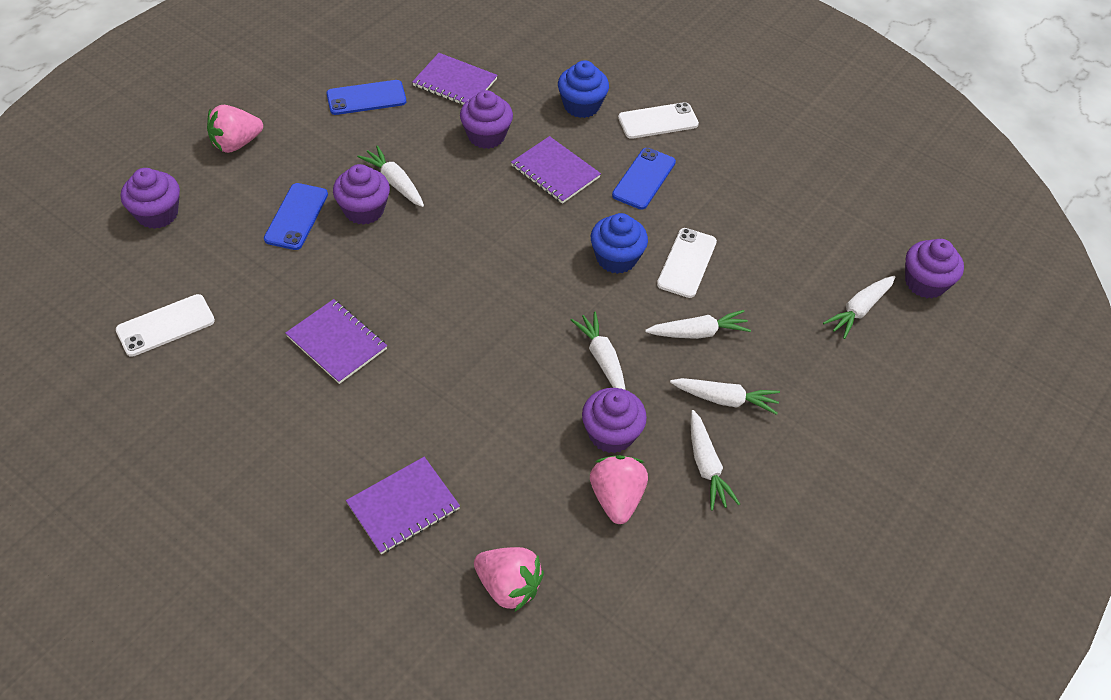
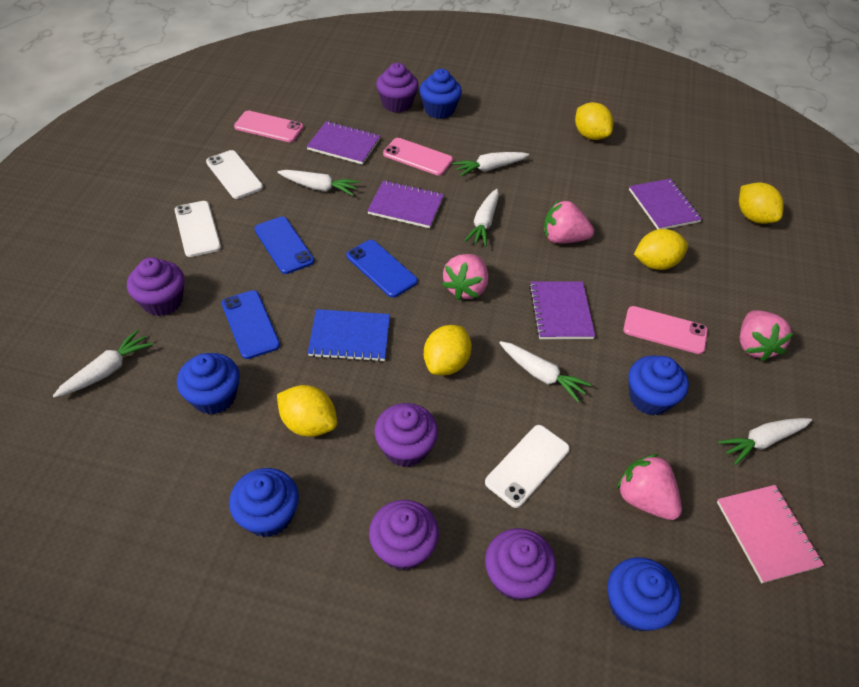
blue cupcake: 2 -> 5
blue notebook: 0 -> 1
pink notebook: 0 -> 1
pink phone: 0 -> 3
pink strawberry: 3 -> 4
yellow lemon: 0 -> 5

